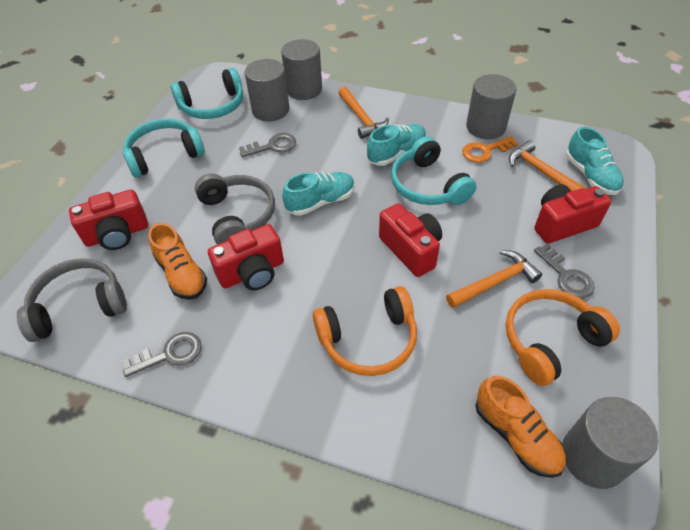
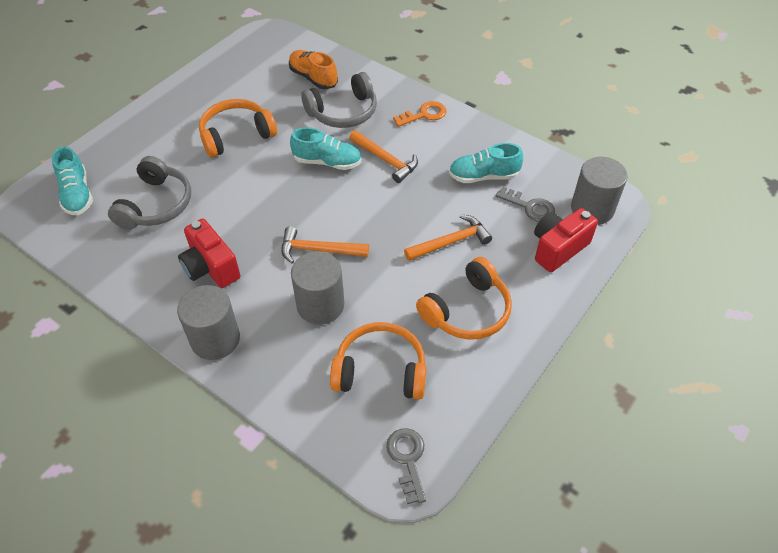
grey cylinder: 4 -> 3
grey key: 3 -> 2
orange headphones: 2 -> 3
orange shoe: 2 -> 1
red camera: 4 -> 2
turquoise headphones: 3 -> 0

